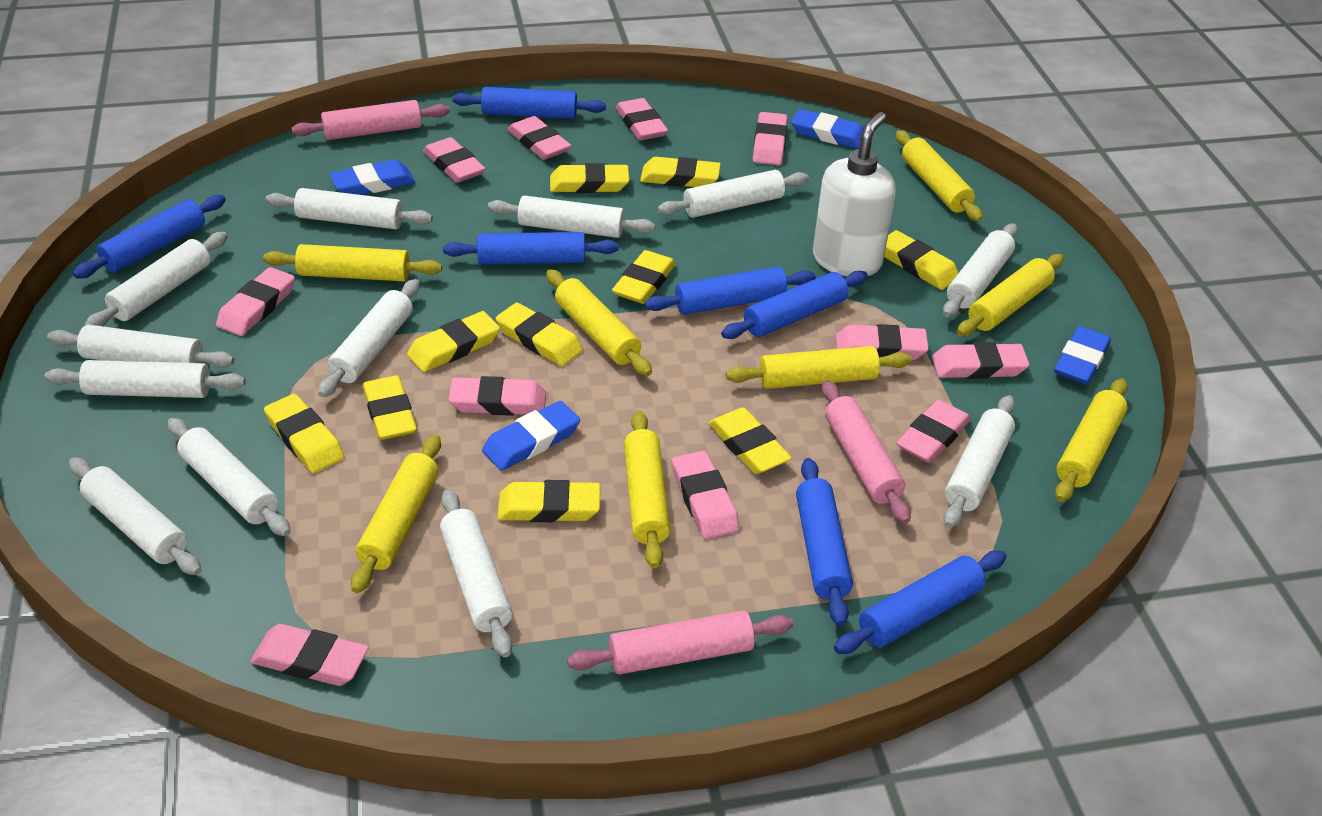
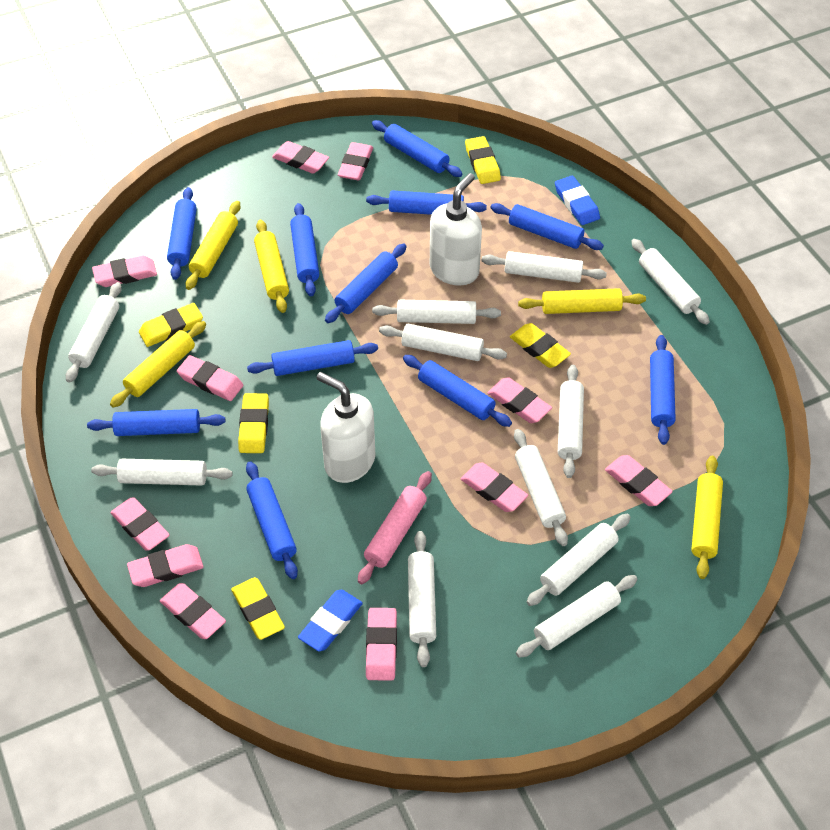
blue eraser: 4 -> 2
blue rolling pin: 7 -> 11
pink rolling pin: 3 -> 1
white rolling pin: 12 -> 11
white soap dispenser: 1 -> 2
yellow eraser: 10 -> 5
yellow rolling pin: 8 -> 5

